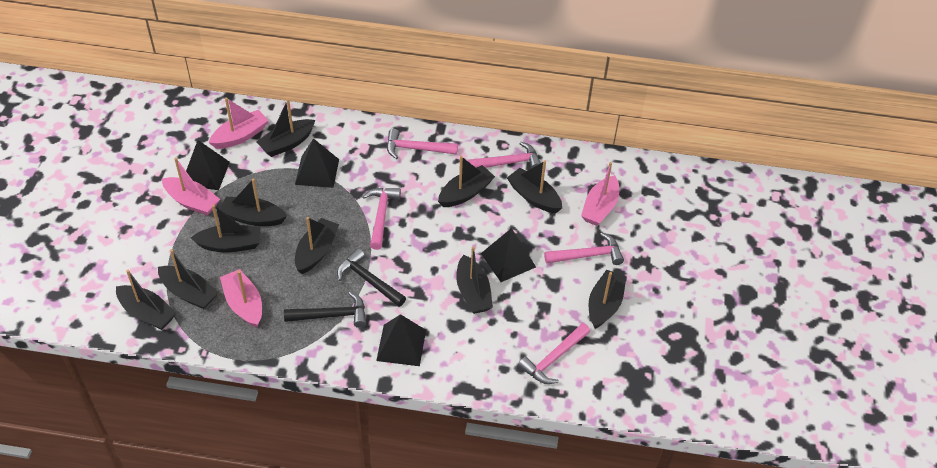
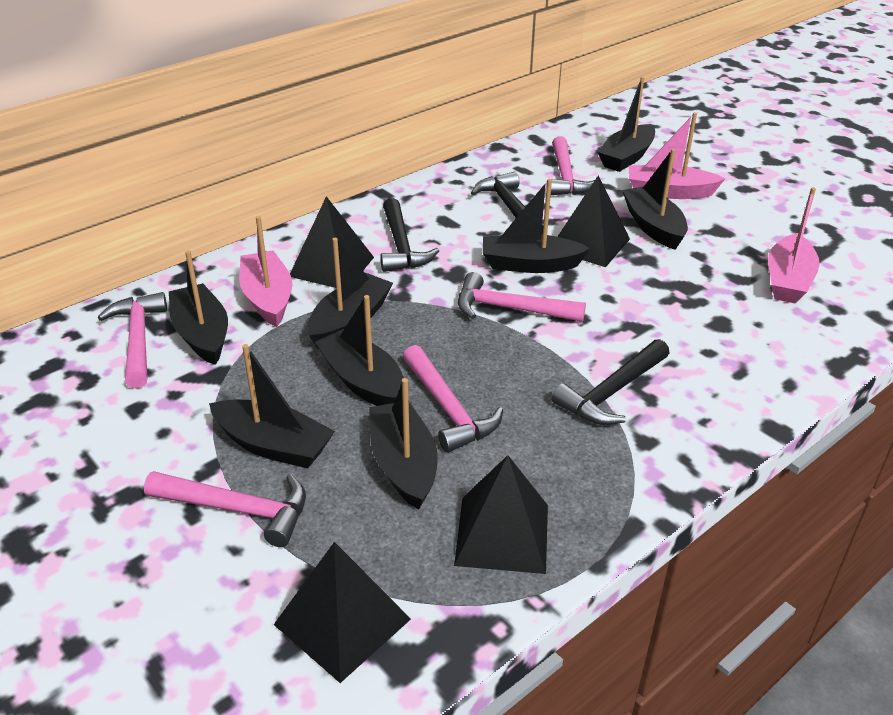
black boat: 10 -> 8
black hammer: 2 -> 3
pink boat: 4 -> 3

